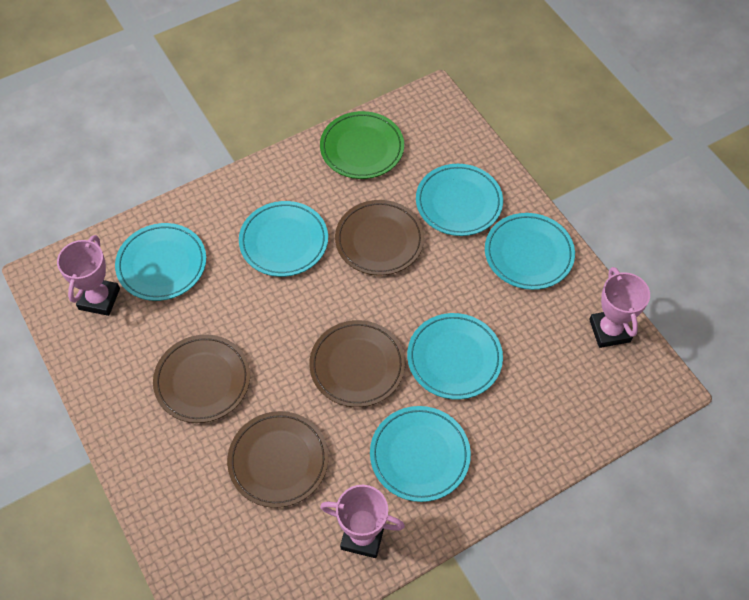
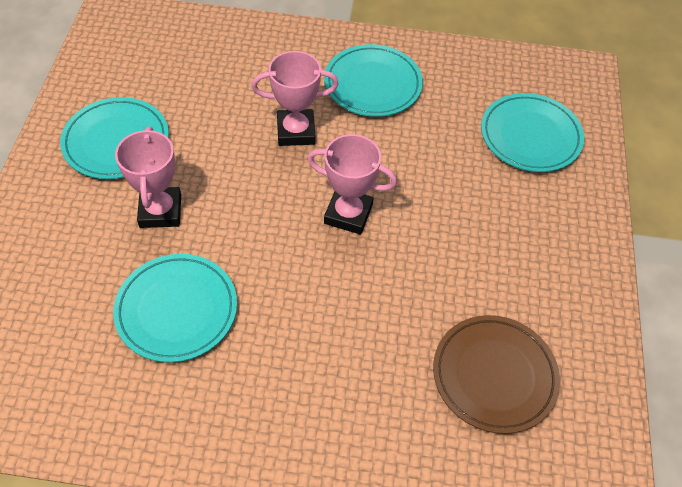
brown plate: 4 -> 1
green plate: 1 -> 0
turquoise plate: 6 -> 4

